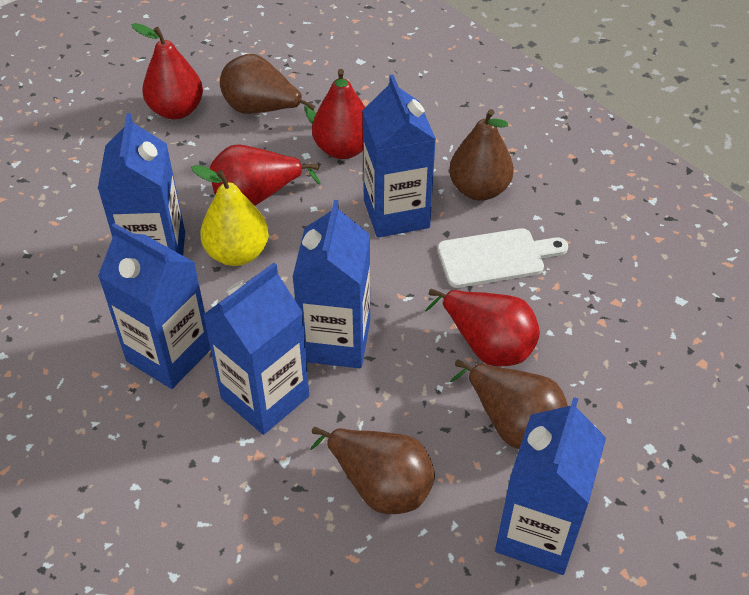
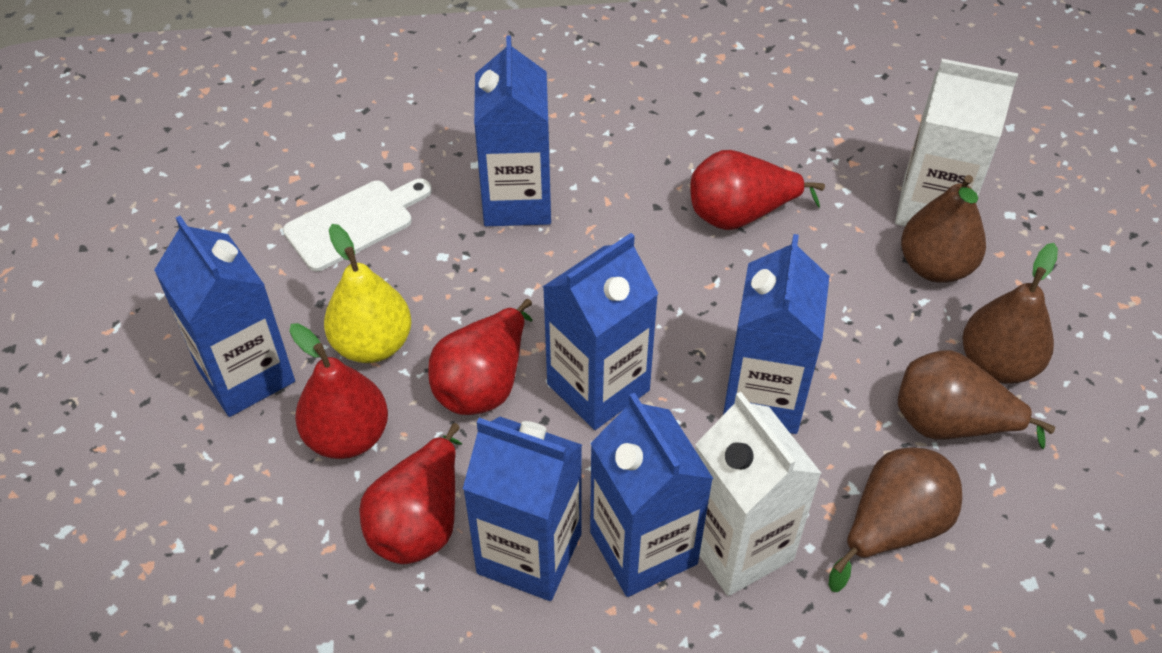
white carton: 0 -> 2

